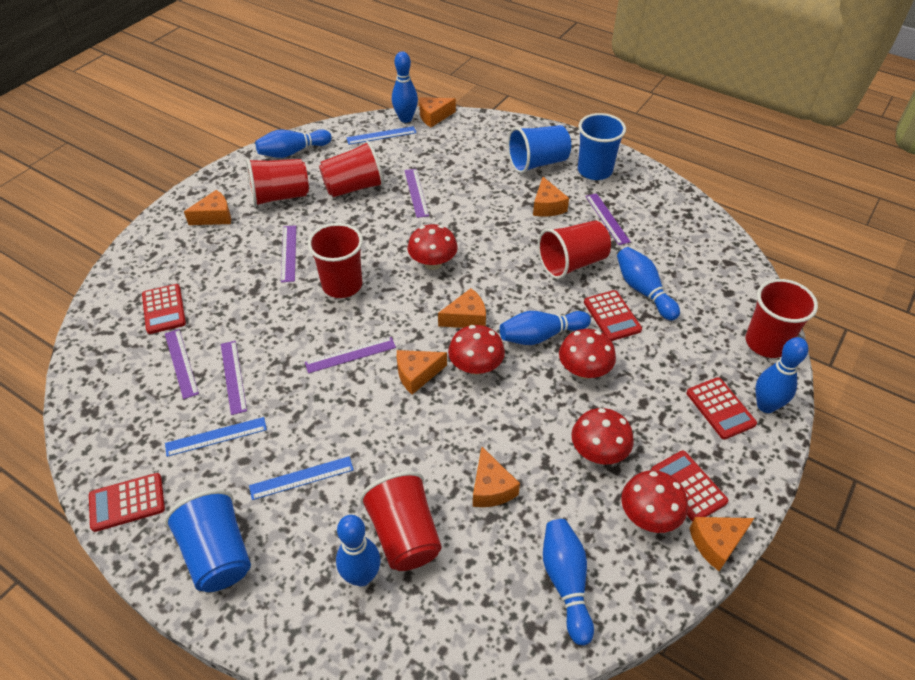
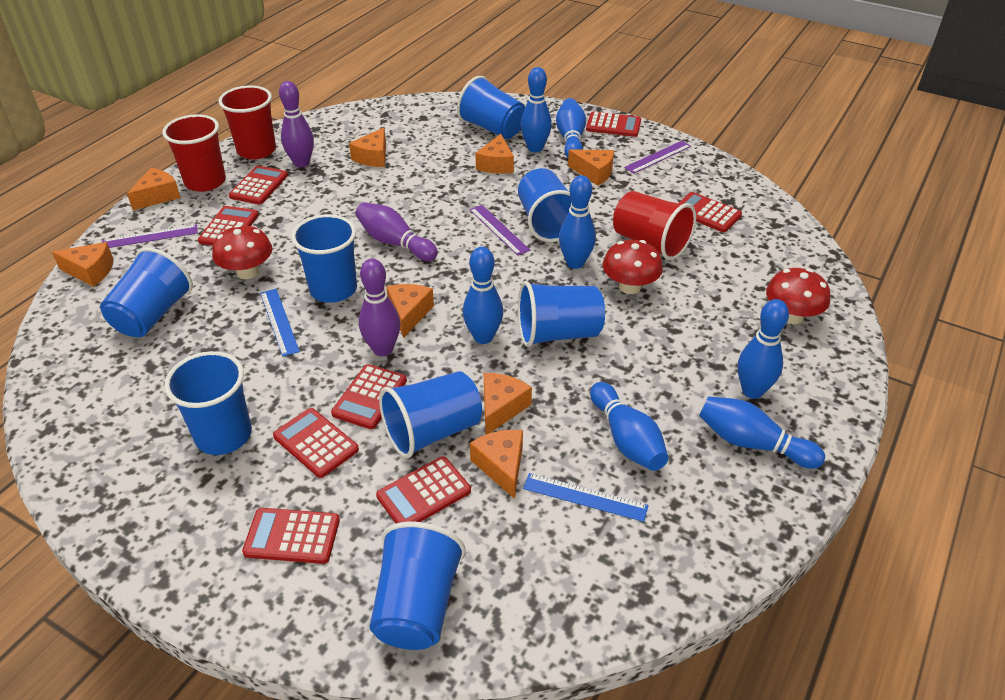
blue cup: 3 -> 8
blue ruler: 3 -> 2
orange cheese: 7 -> 8
purple bowling pin: 0 -> 3
purple ruler: 6 -> 3
red calculator: 5 -> 8
red cup: 6 -> 3
red mushroom: 5 -> 3

